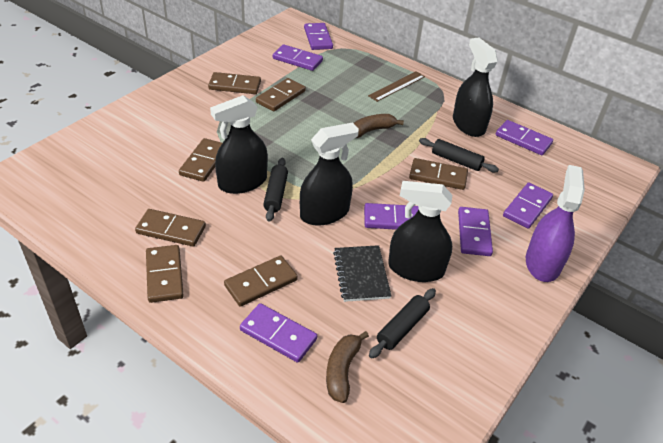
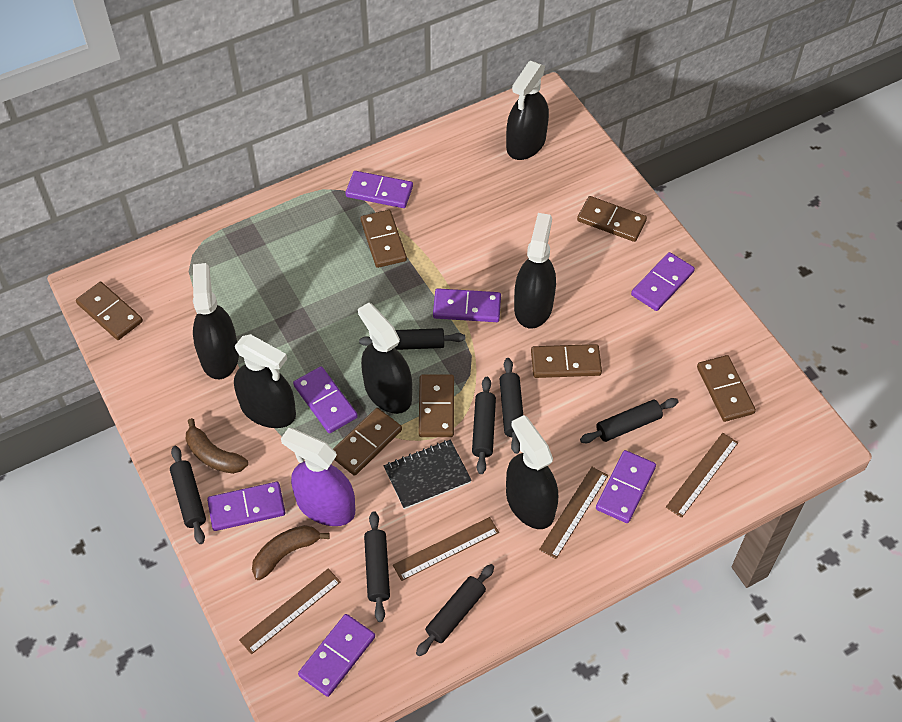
black rolling pin: 3 -> 7
black spray bottle: 4 -> 6
brown ruler: 1 -> 4

